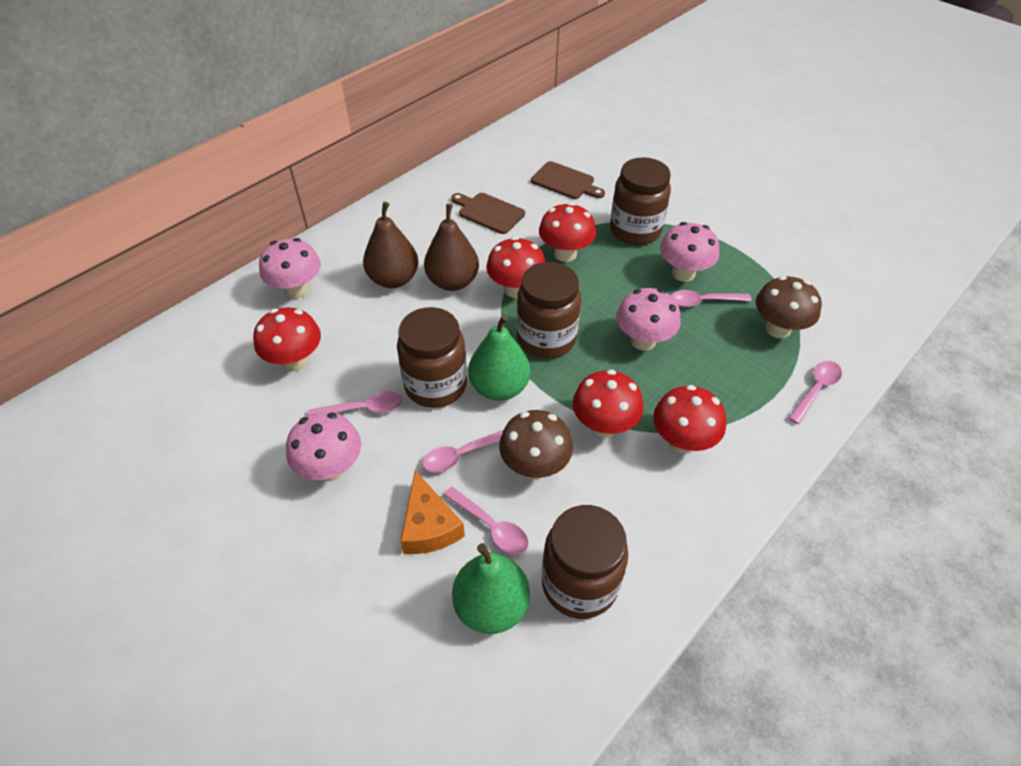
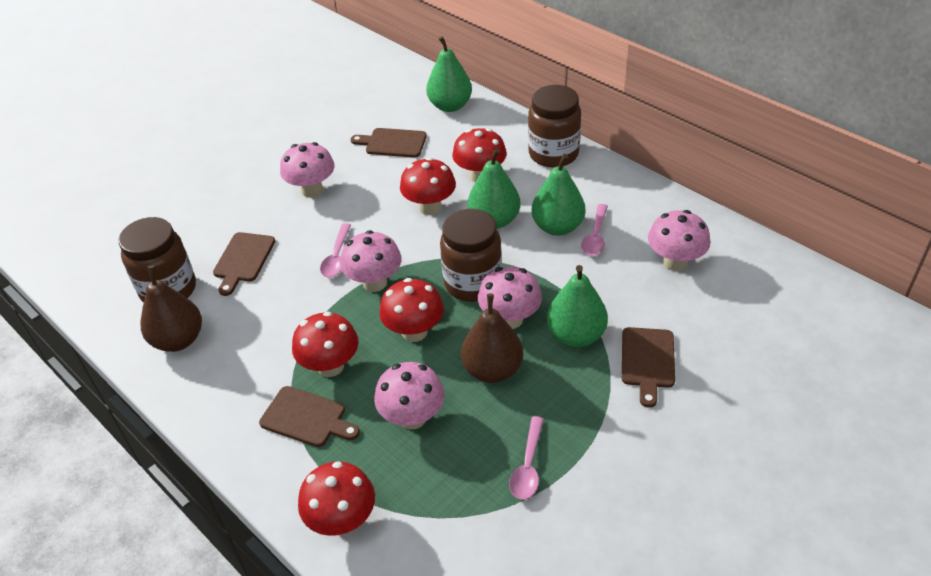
brown cutting board: 2 -> 4
brown jar: 4 -> 3
brown mushroom: 2 -> 0
green pear: 2 -> 4
orange cheese: 1 -> 0
pink mushroom: 4 -> 5
pink spoon: 5 -> 3

